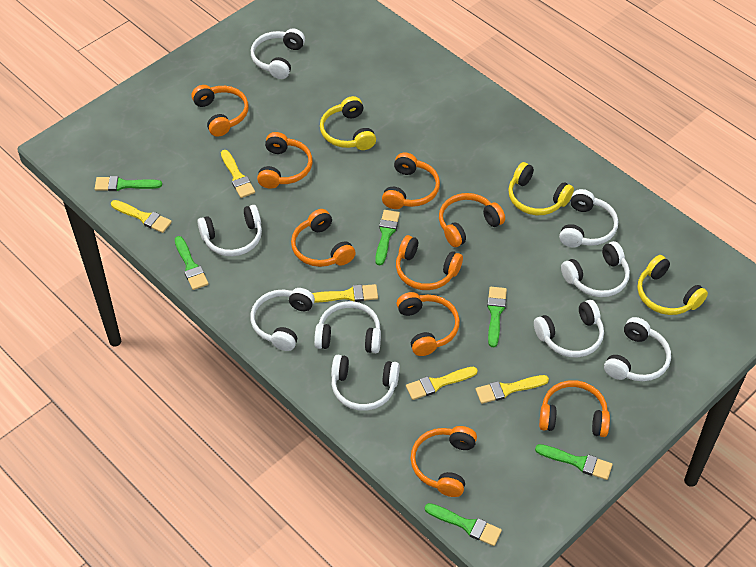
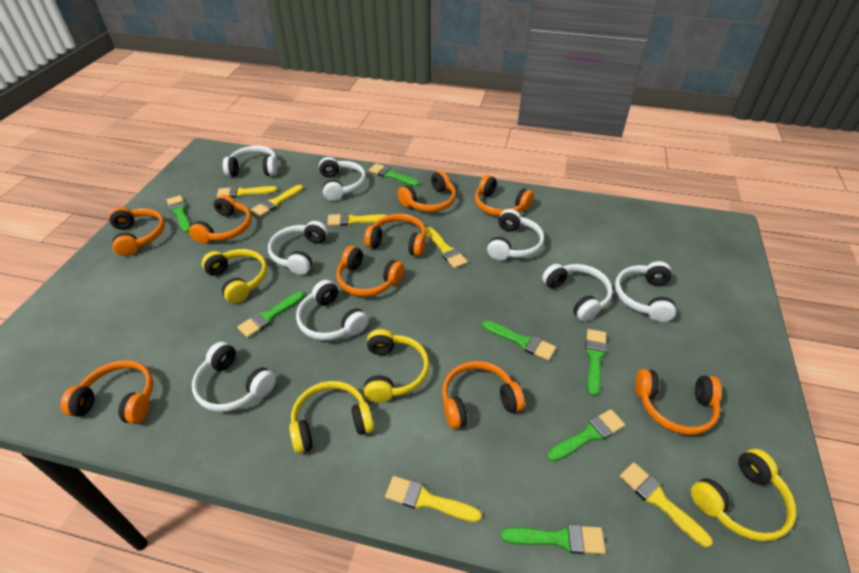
green brush: 6 -> 7
white headphones: 9 -> 8
yellow brush: 5 -> 6
yellow headphones: 3 -> 4

